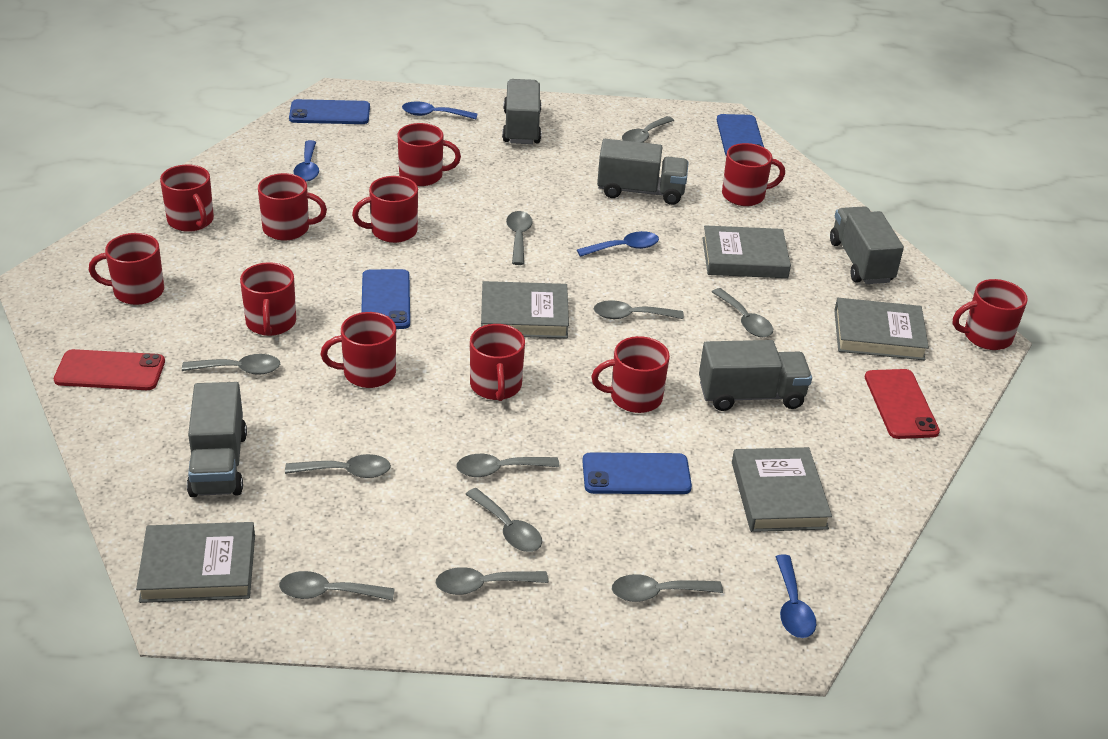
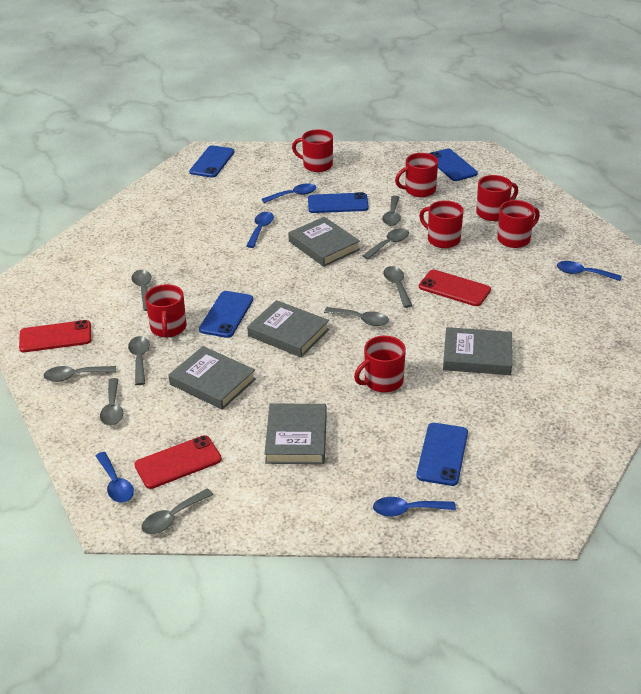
blue phone: 4 -> 5
blue spoon: 4 -> 5
grey spoon: 11 -> 9
grey truck: 5 -> 0
red mug: 11 -> 7
red phone: 2 -> 3

